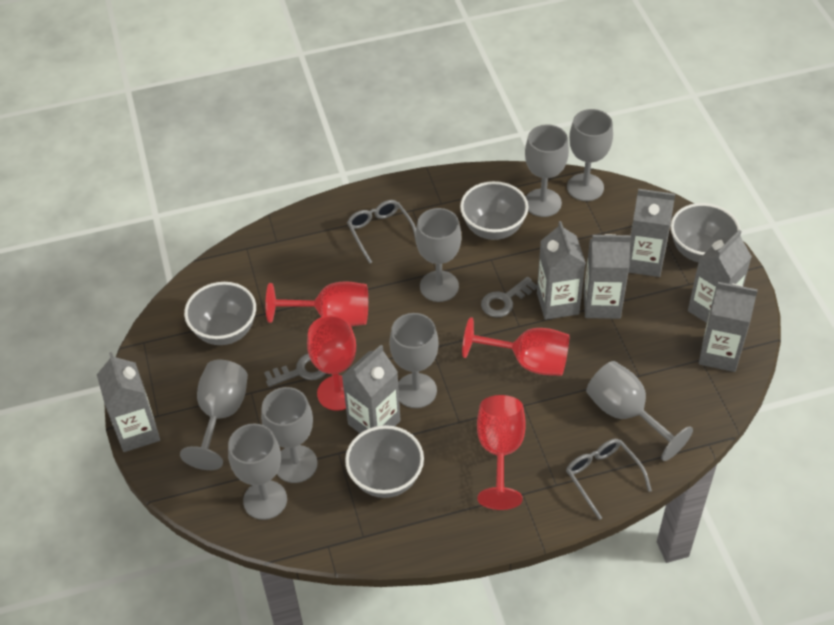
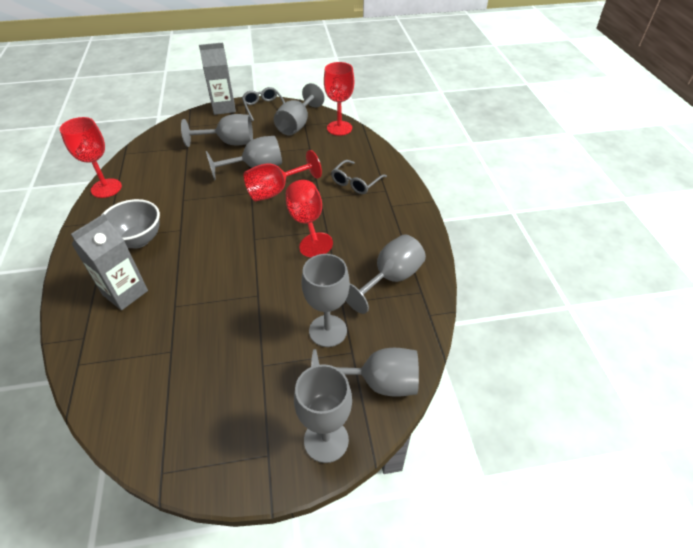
grey bowl: 4 -> 1
grey carton: 7 -> 2
grey goblet: 8 -> 7
grey key: 2 -> 0

